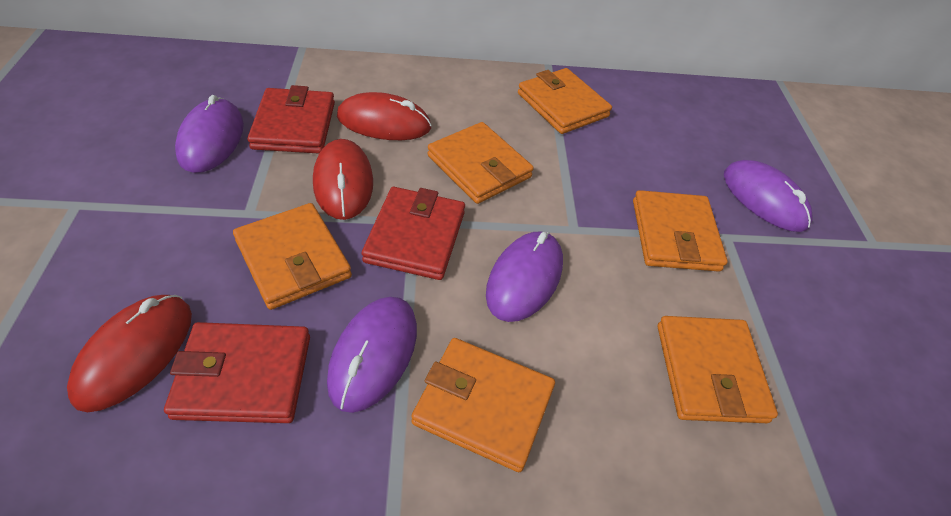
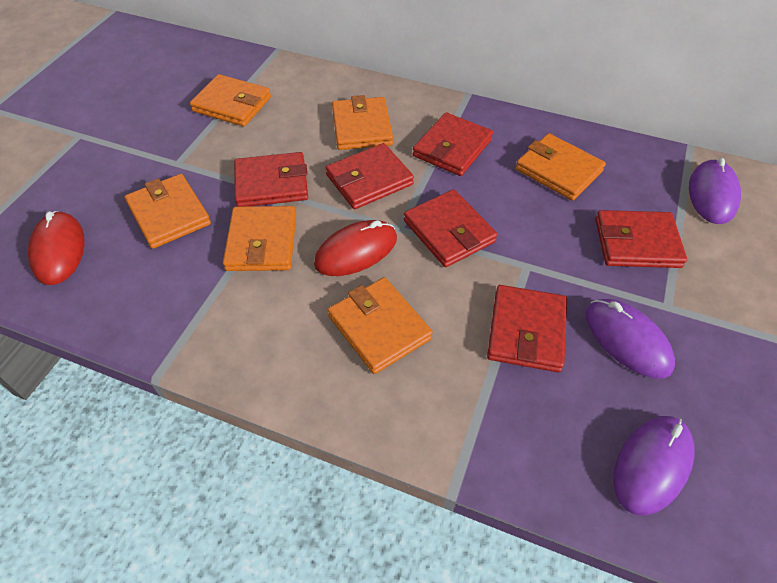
purple mouse: 4 -> 3
red mouse: 3 -> 2
red wallet: 3 -> 6

